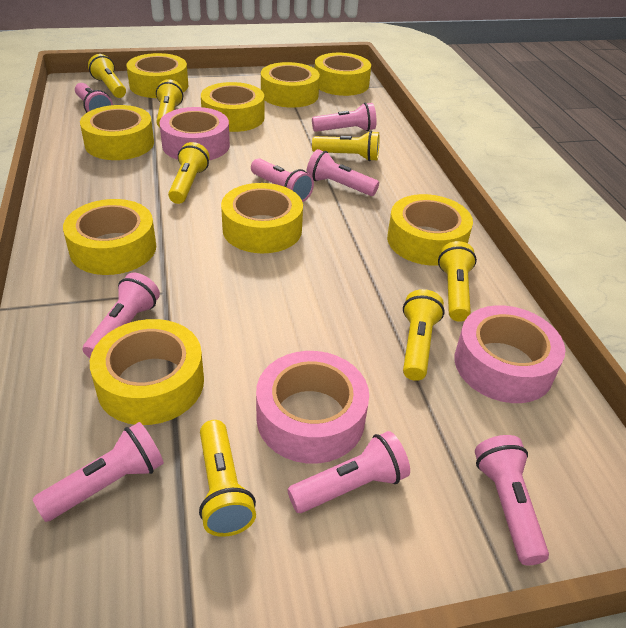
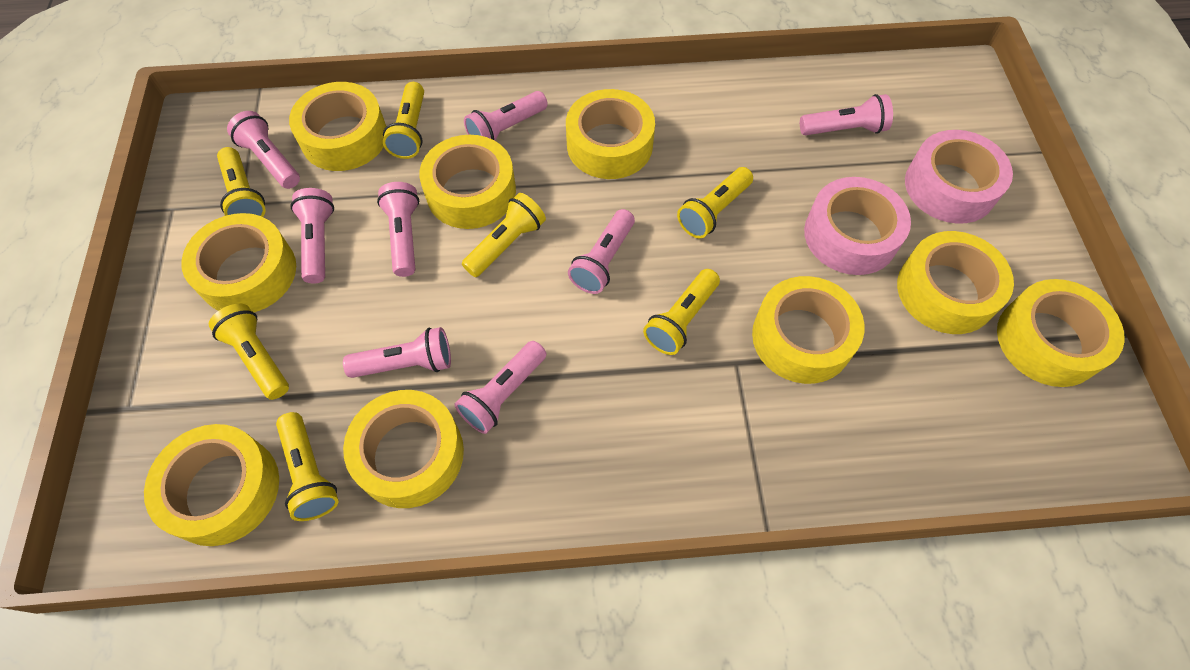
pink tape: 3 -> 2

